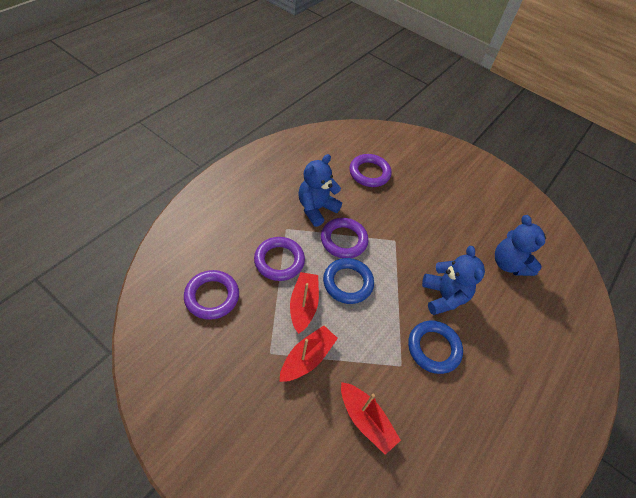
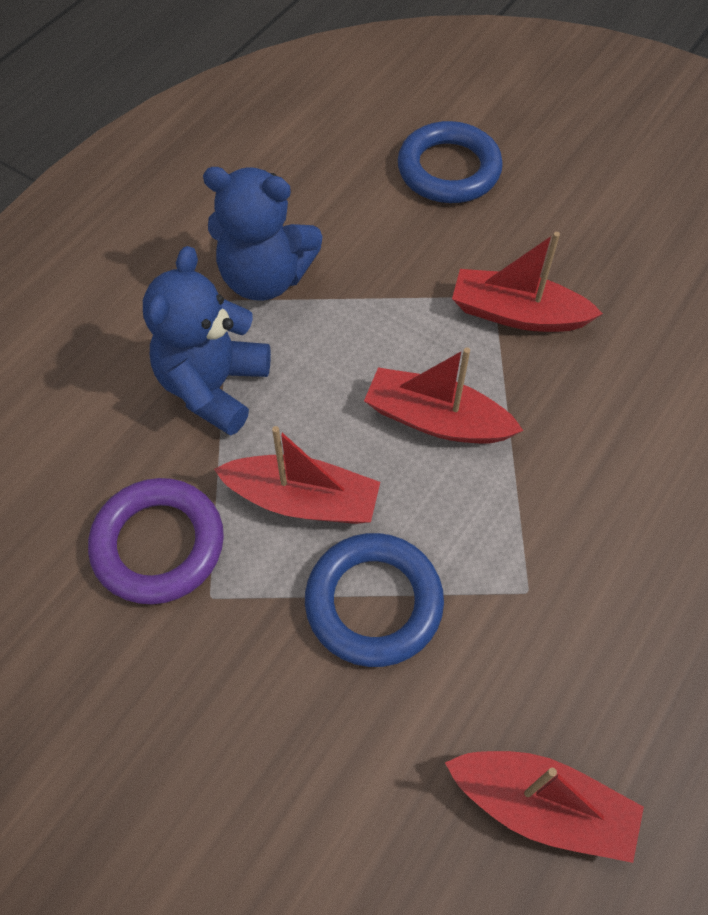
blue teddy bear: 3 -> 2
purple ring: 4 -> 1
red boat: 3 -> 4

